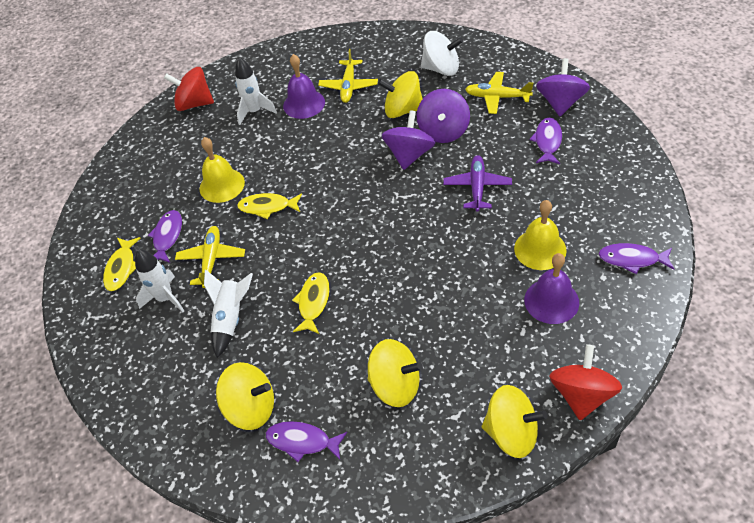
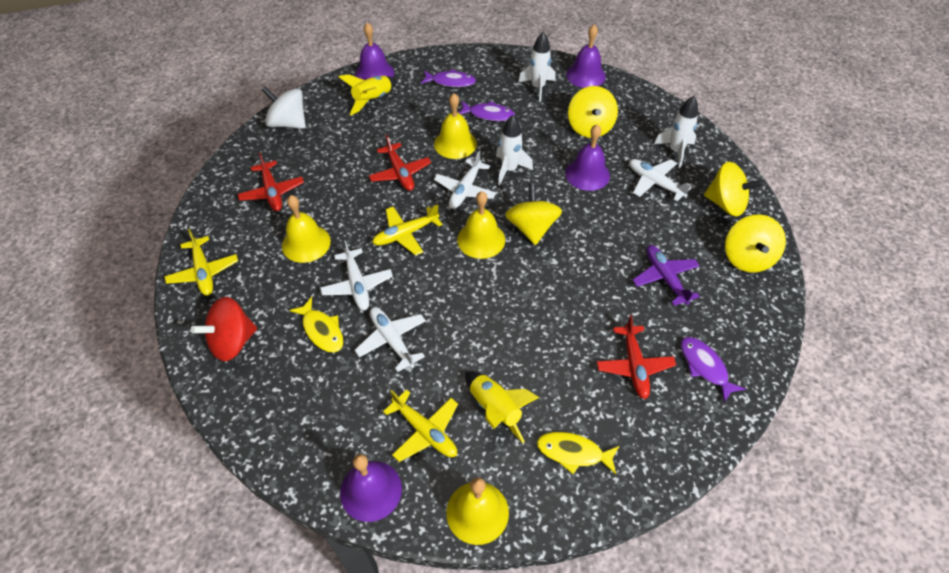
purple bell: 2 -> 4
purple fish: 4 -> 3
purple spinning top: 3 -> 0
red plane: 0 -> 3
red spinning top: 2 -> 1
white plane: 0 -> 4
yellow bell: 2 -> 4
yellow fish: 3 -> 2
yellow rocket: 0 -> 2

